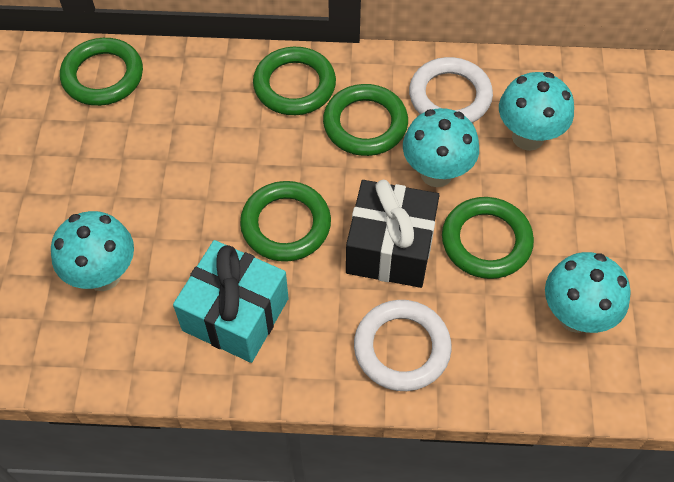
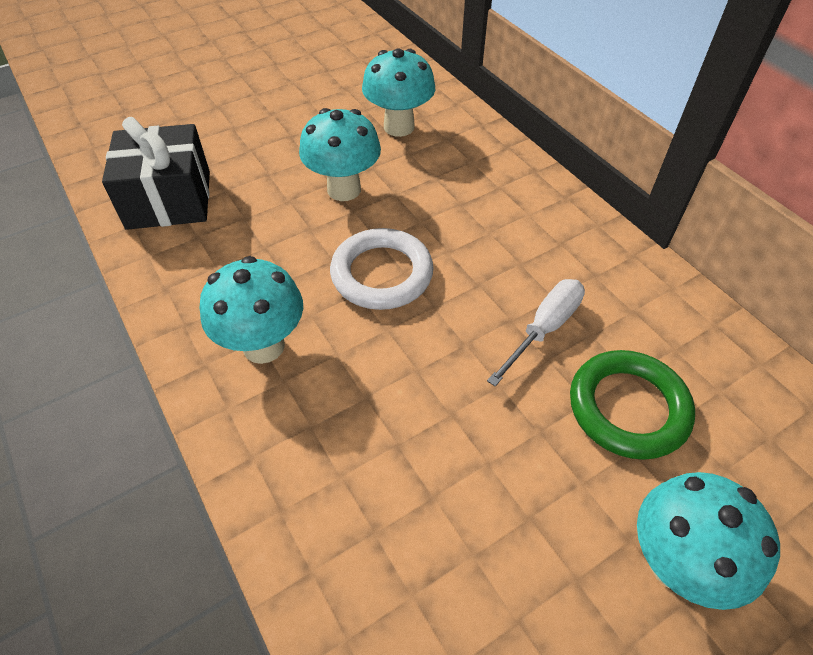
green ring: 5 -> 1
turquoise gift: 1 -> 0
white ring: 2 -> 1
white screwdriver: 0 -> 1

